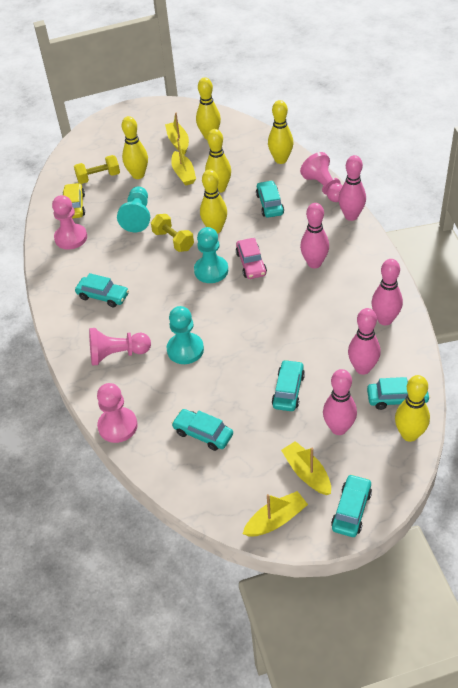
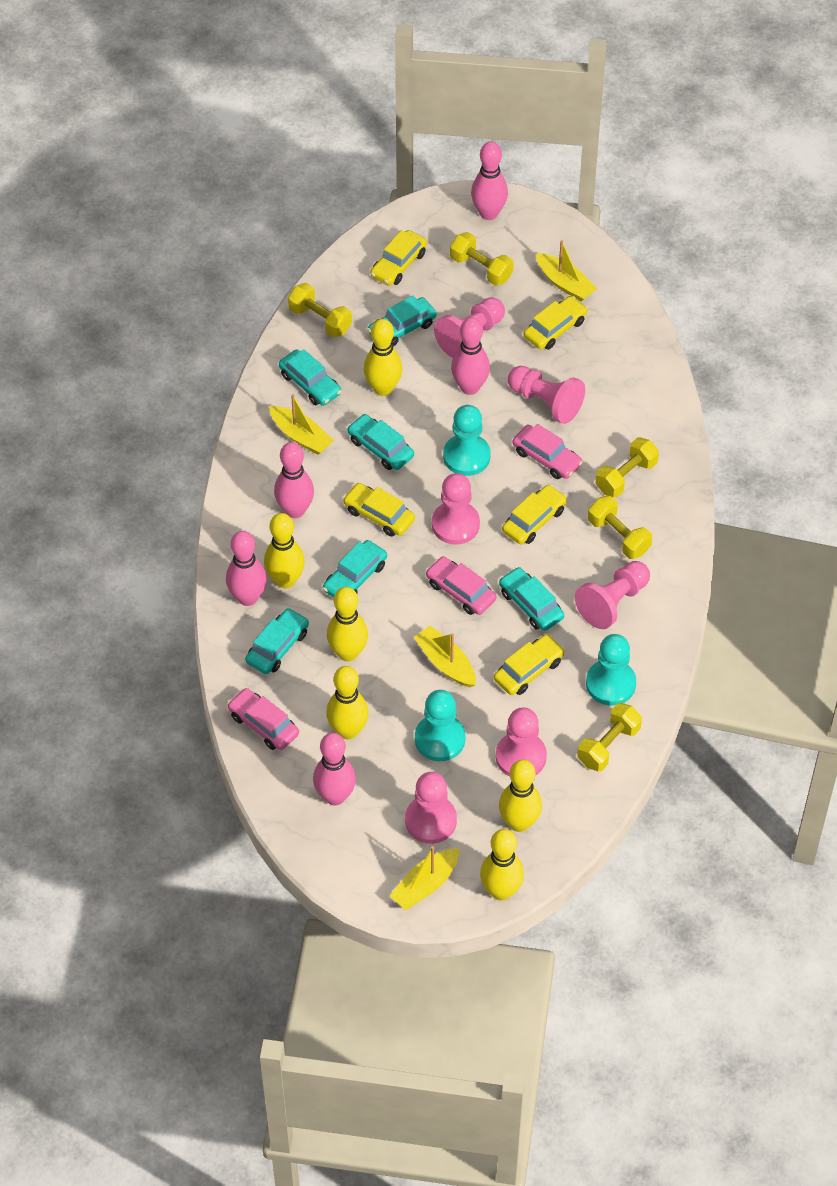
pink car: 1 -> 3
pink pawn: 4 -> 6
yellow car: 1 -> 5
yellow dumbbell: 2 -> 5

